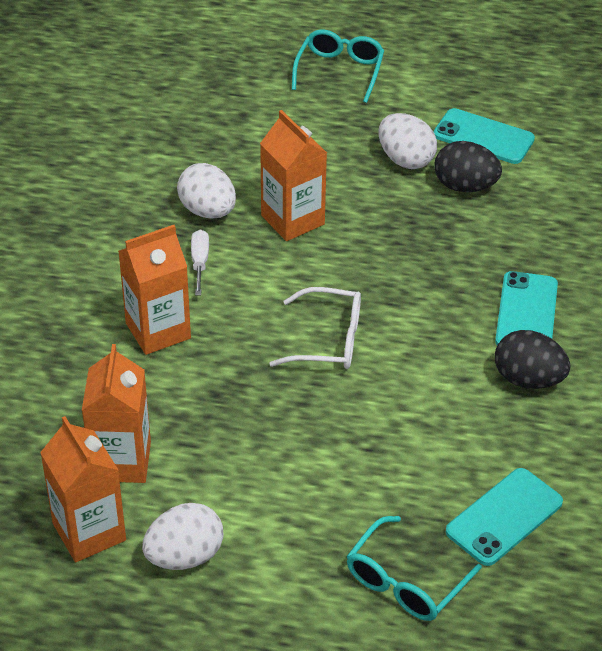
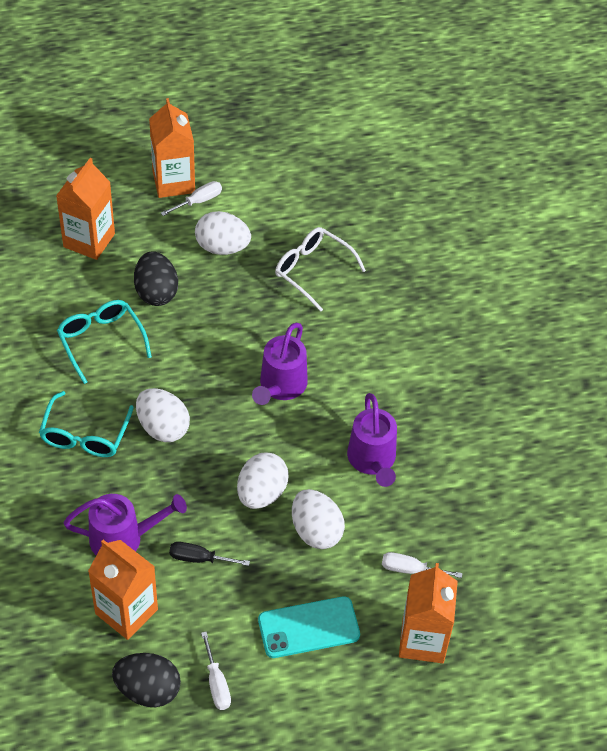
black screwdriver: 0 -> 1
purple watering can: 0 -> 3
turquoise phone: 3 -> 1
white egg: 3 -> 4
white screwdriver: 1 -> 3

